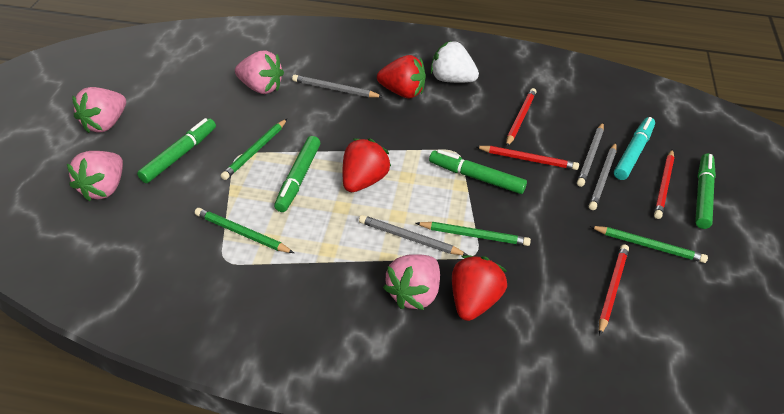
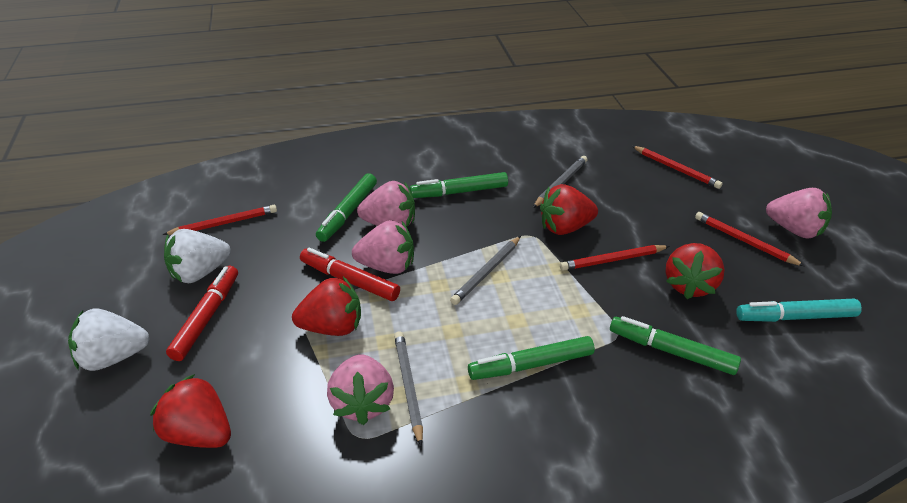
green pencil: 4 -> 0
grey pencil: 4 -> 3
red marker: 0 -> 2
red strawberry: 3 -> 4
white strawberry: 1 -> 2

